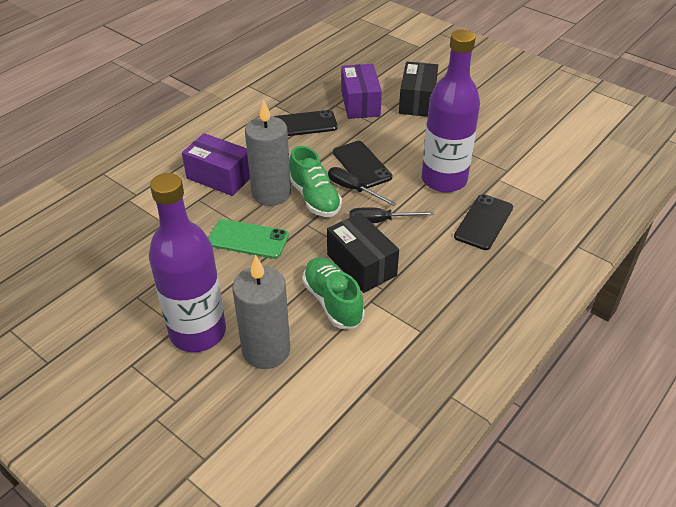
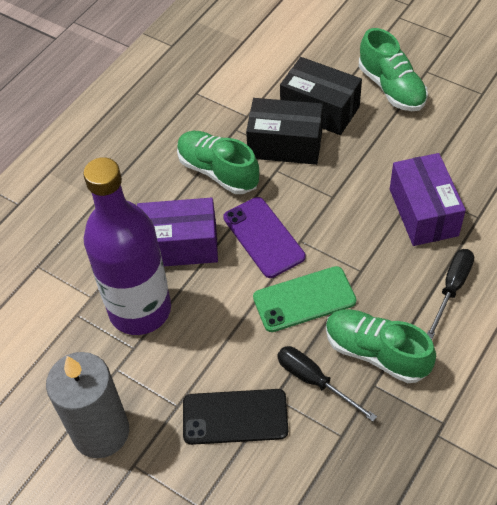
black phone: 3 -> 1
green shoe: 2 -> 3
grey candle: 2 -> 1
purple bottle: 2 -> 1
purple phone: 0 -> 1

